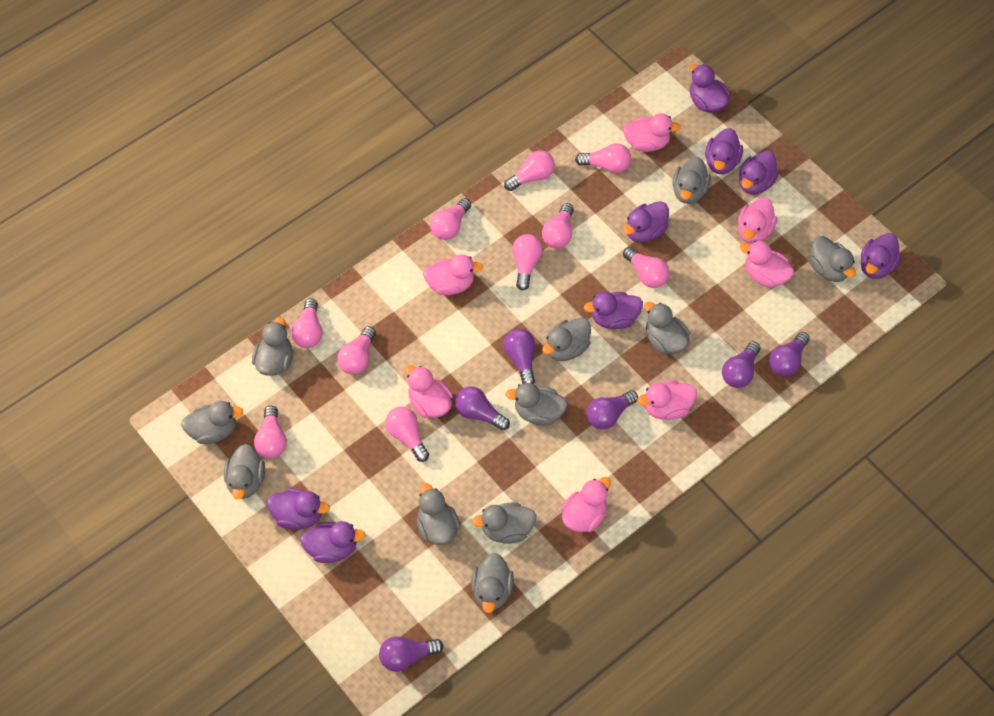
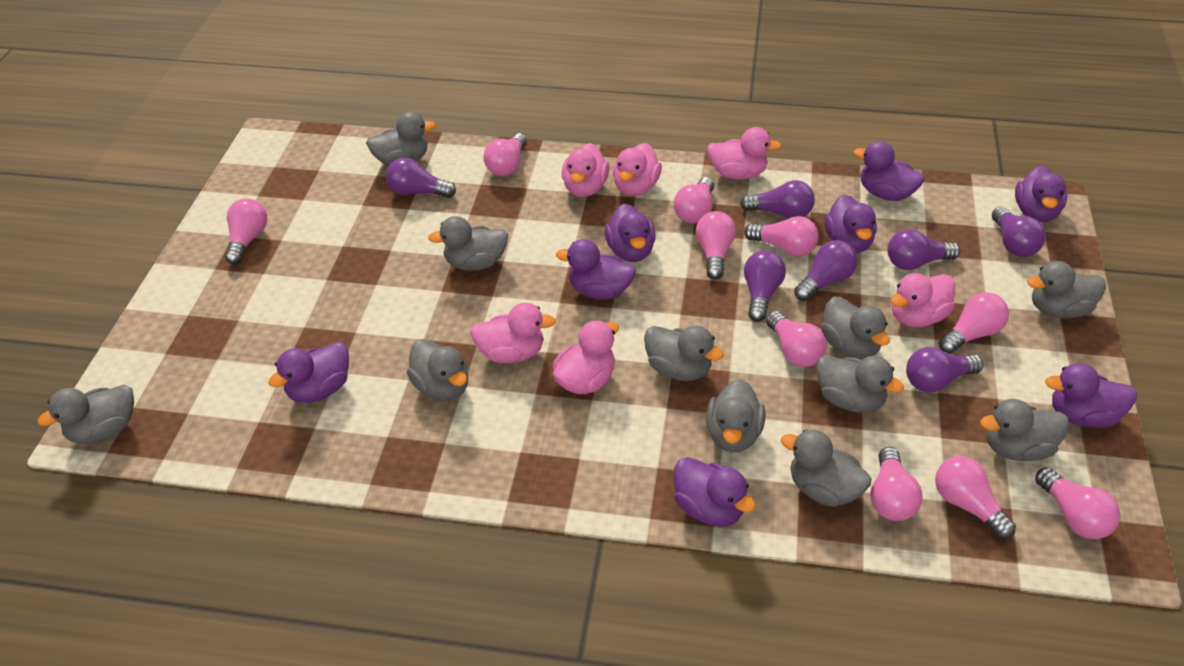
pink duck: 7 -> 6
purple light bulb: 6 -> 7

